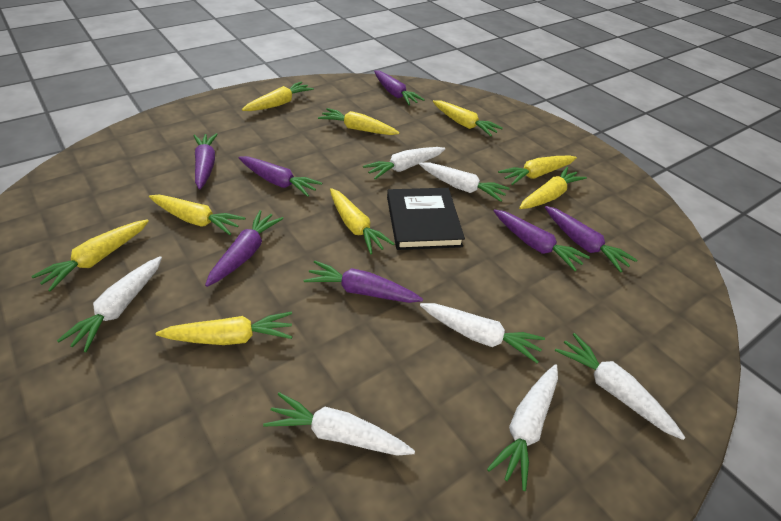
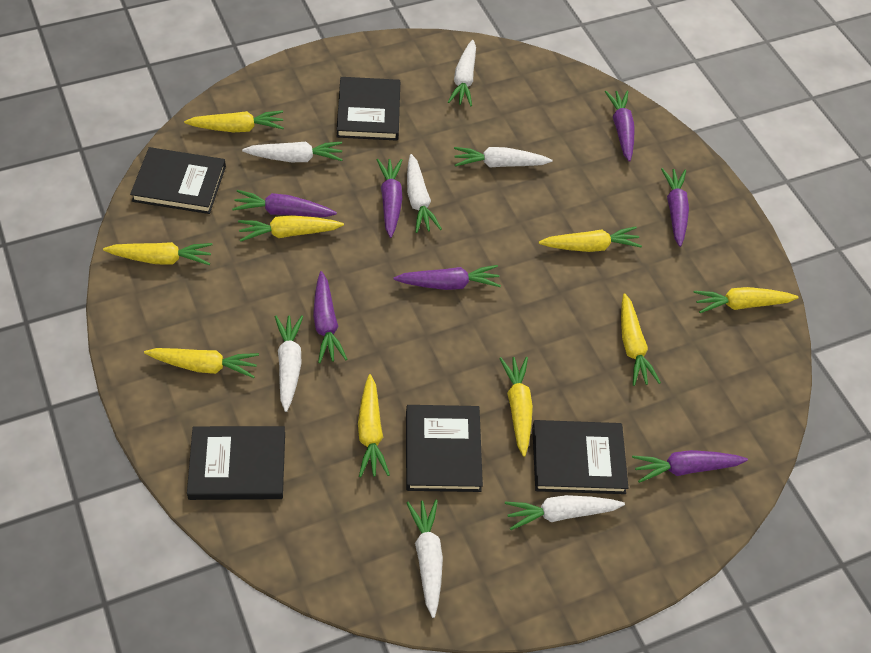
black book: 1 -> 5

